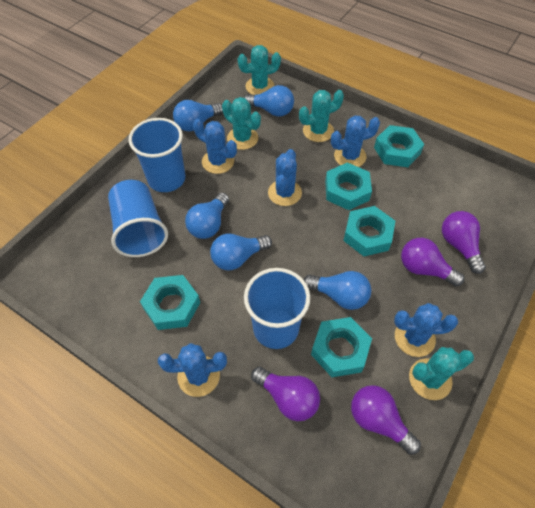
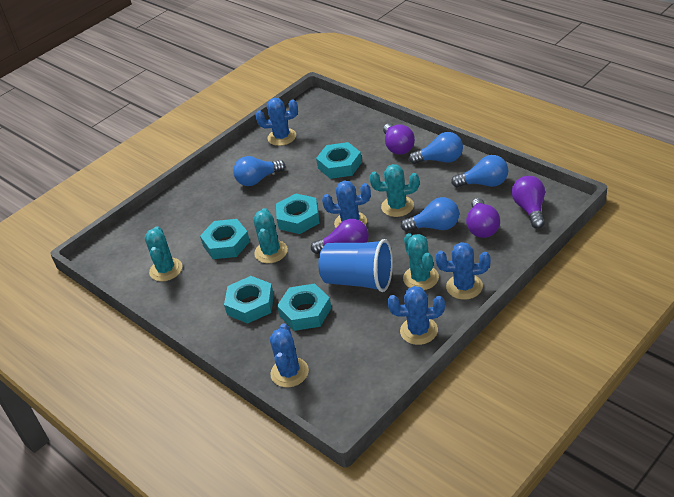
blue cup: 3 -> 1
blue light bulb: 5 -> 4

